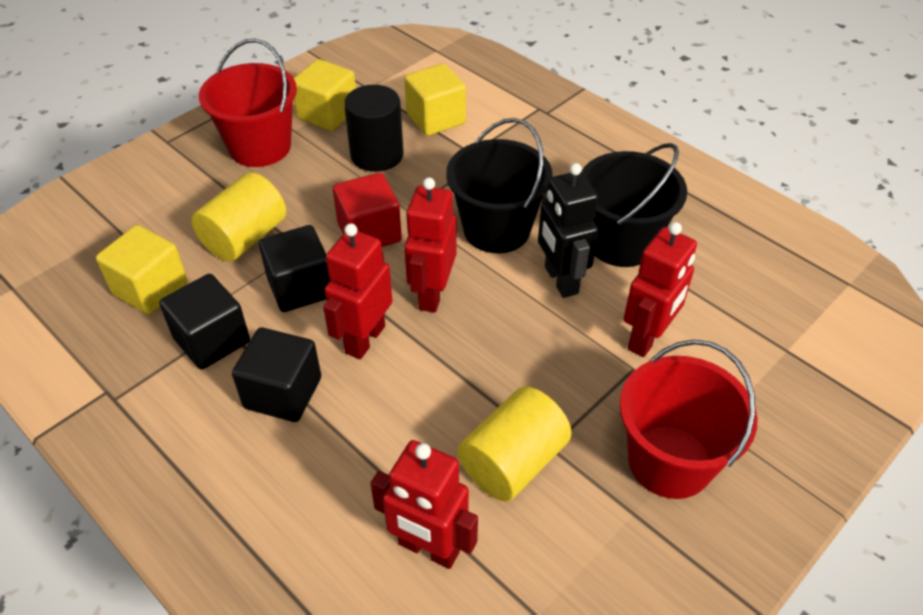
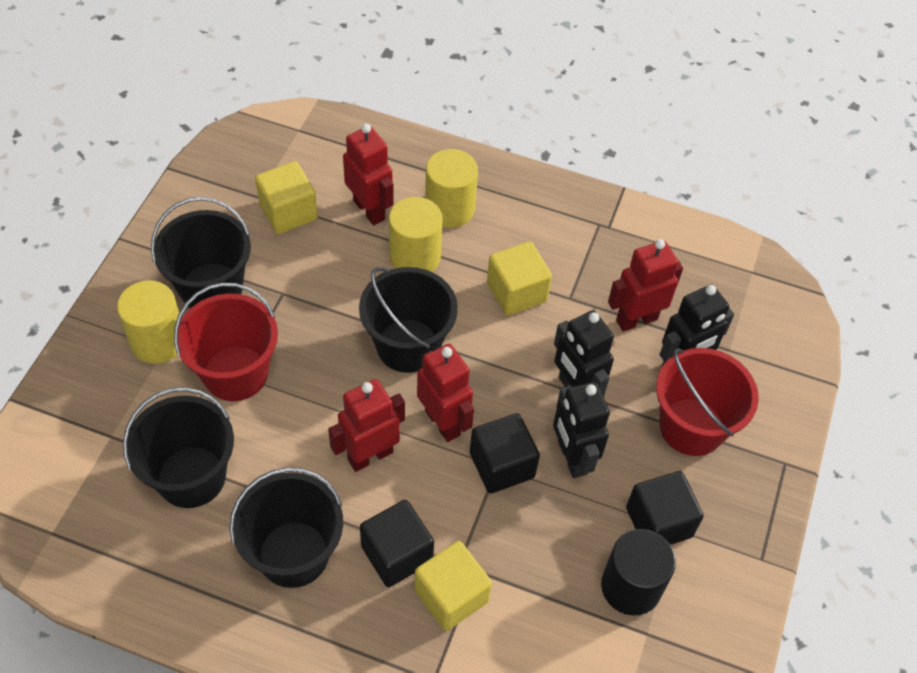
black bucket: 2 -> 4
black robot: 1 -> 3
red cube: 1 -> 0
yellow cylinder: 2 -> 3

